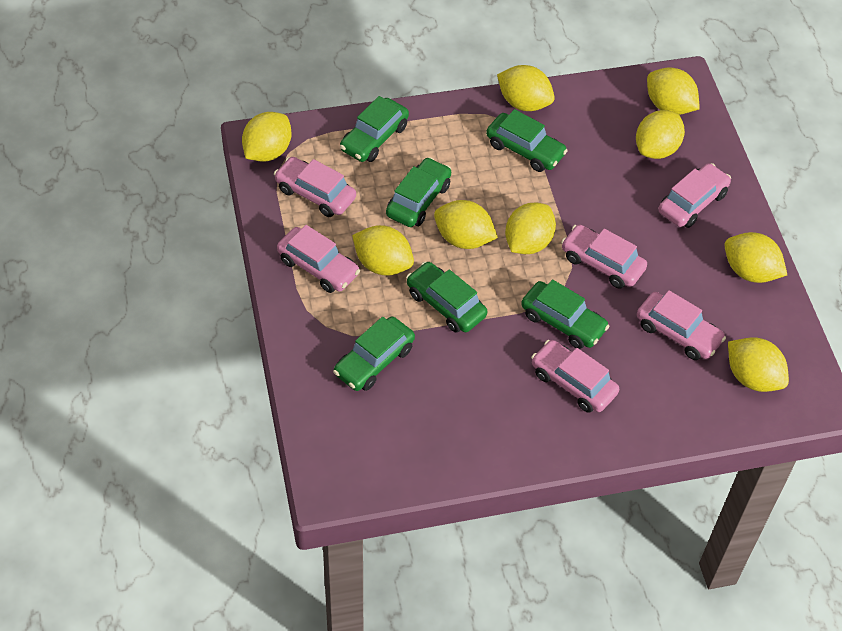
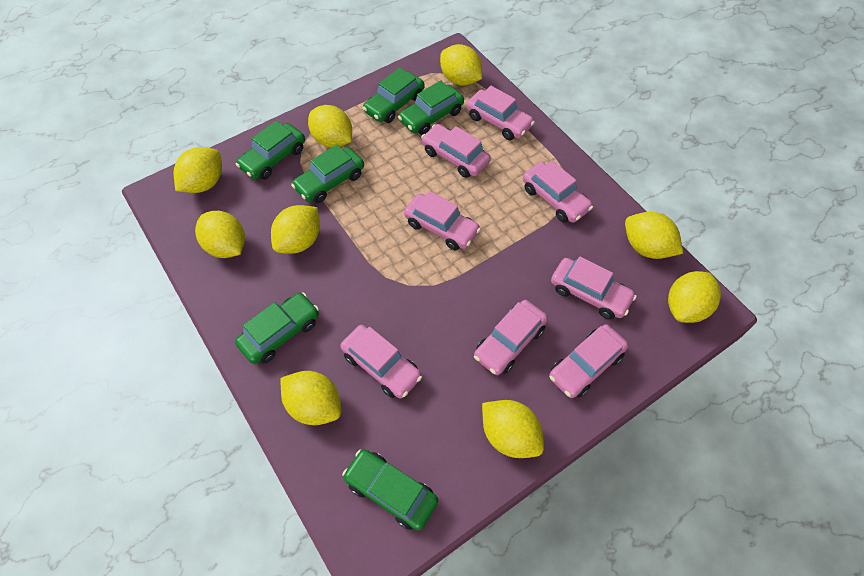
pink car: 6 -> 8

